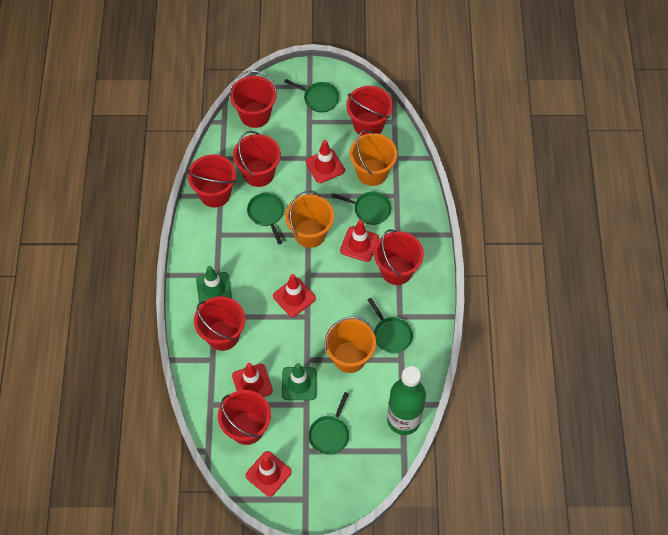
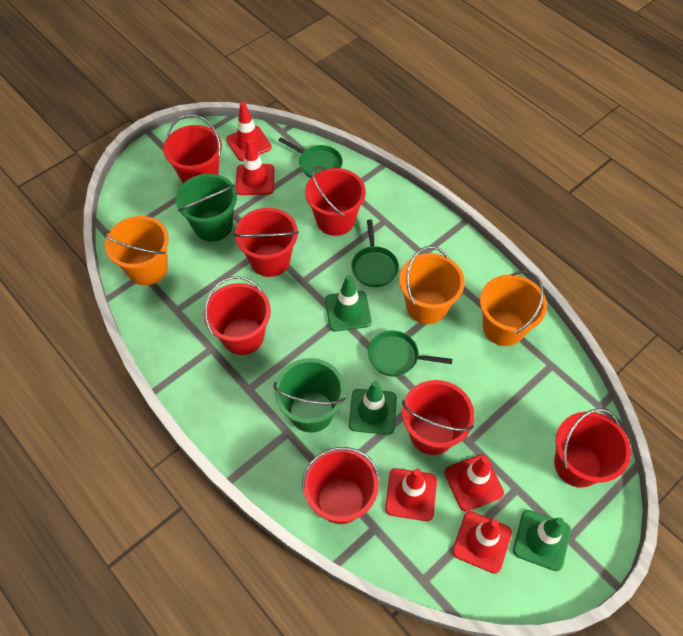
green bottle: 1 -> 0
green bucket: 0 -> 2
green pan: 5 -> 3
green traffic cone: 2 -> 3

